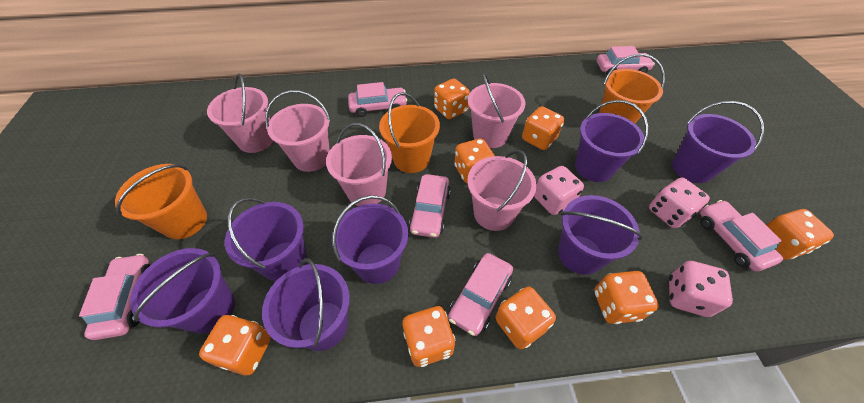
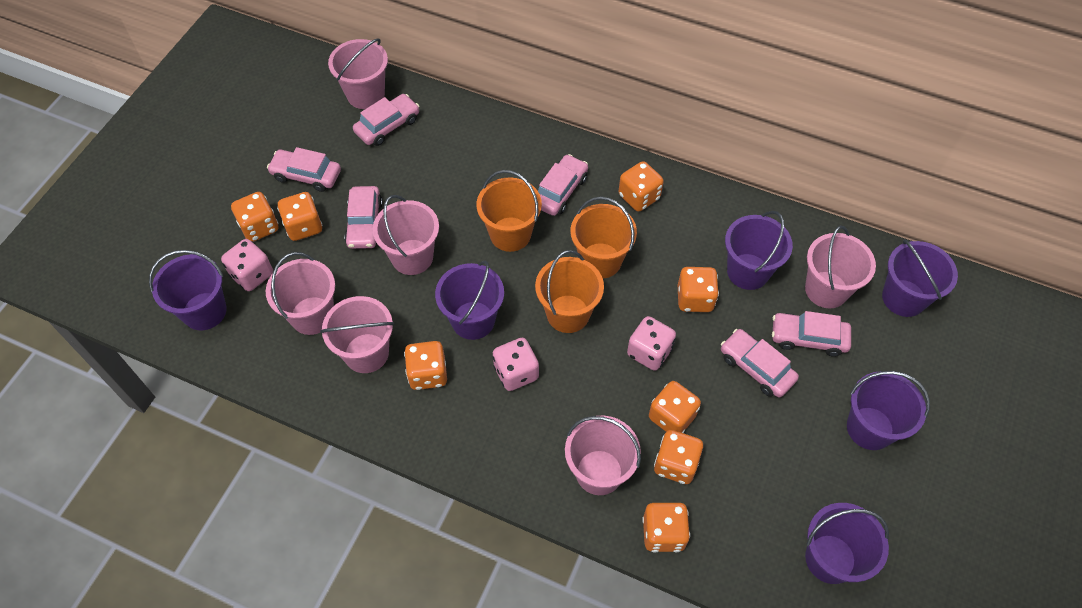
pink bucket: 5 -> 6
purple bucket: 7 -> 6

